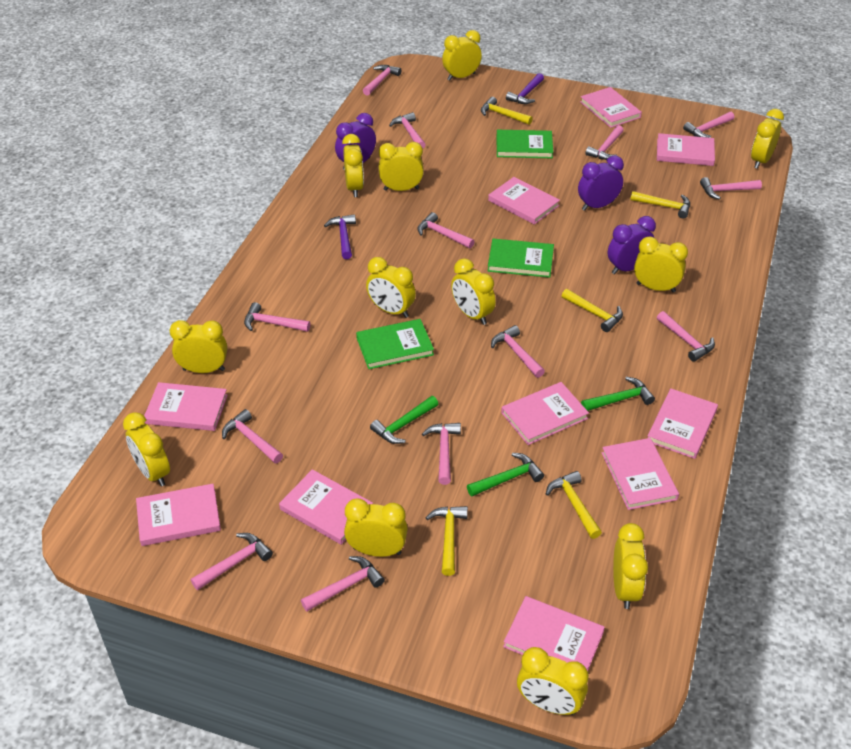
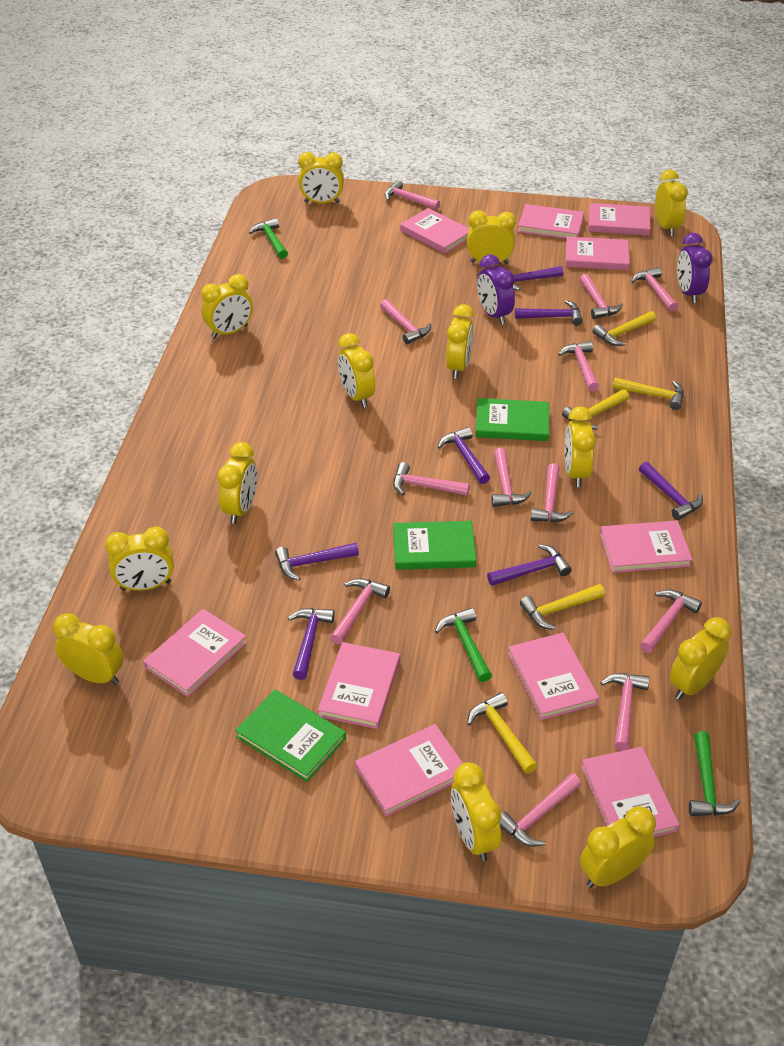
pink hammer: 13 -> 12
purple clock: 3 -> 2
purple hammer: 2 -> 7
yellow clock: 12 -> 13

